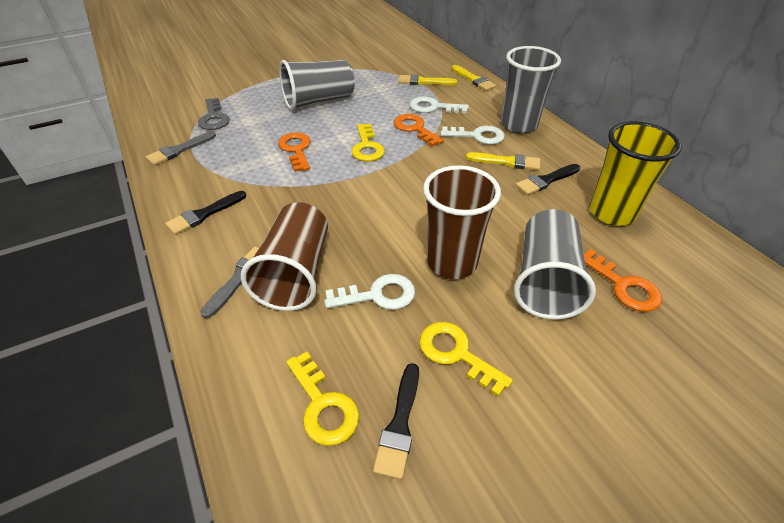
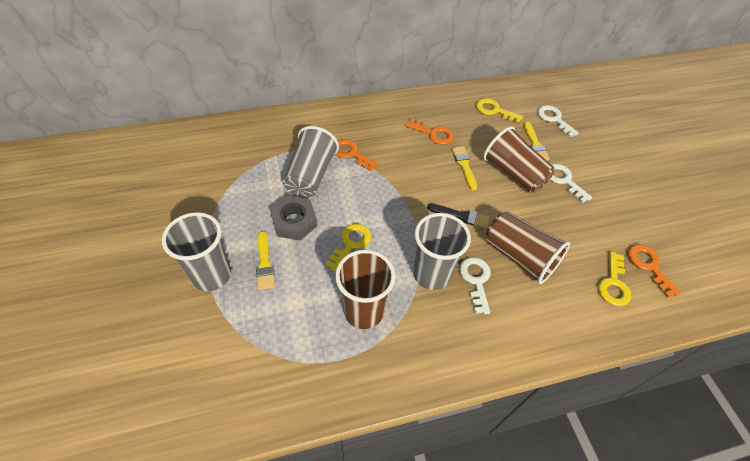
black brush: 3 -> 1
brown cup: 2 -> 3
grey brush: 2 -> 0
grey key: 1 -> 0
grey nut: 0 -> 1
yellow cup: 1 -> 0

